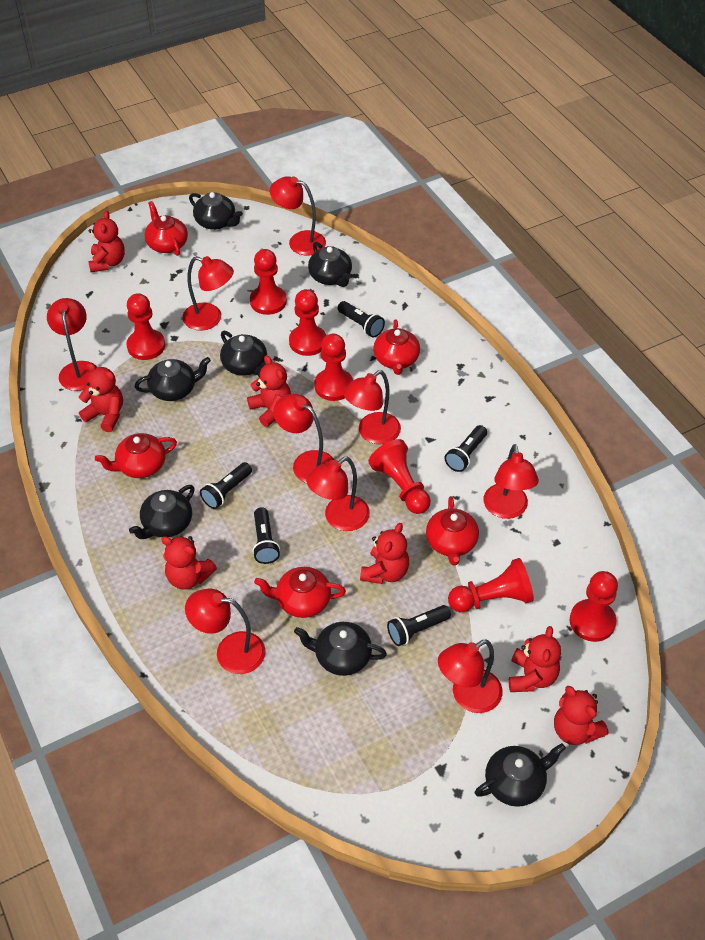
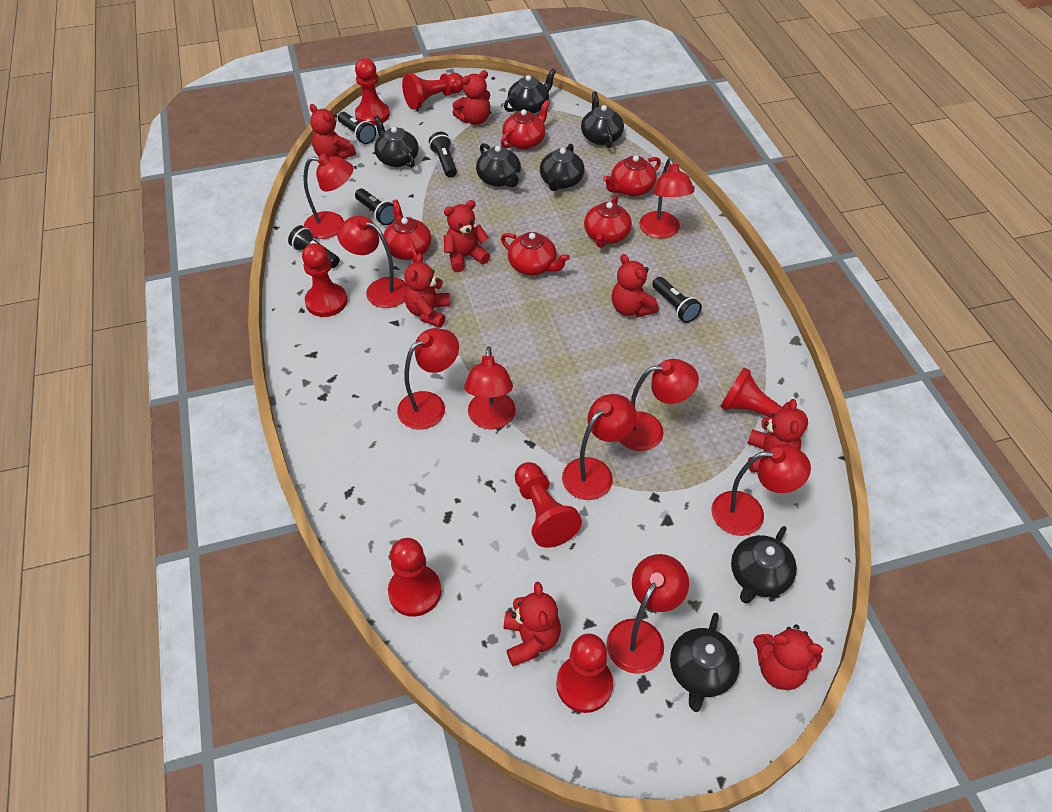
red teddy bear: 7 -> 8

